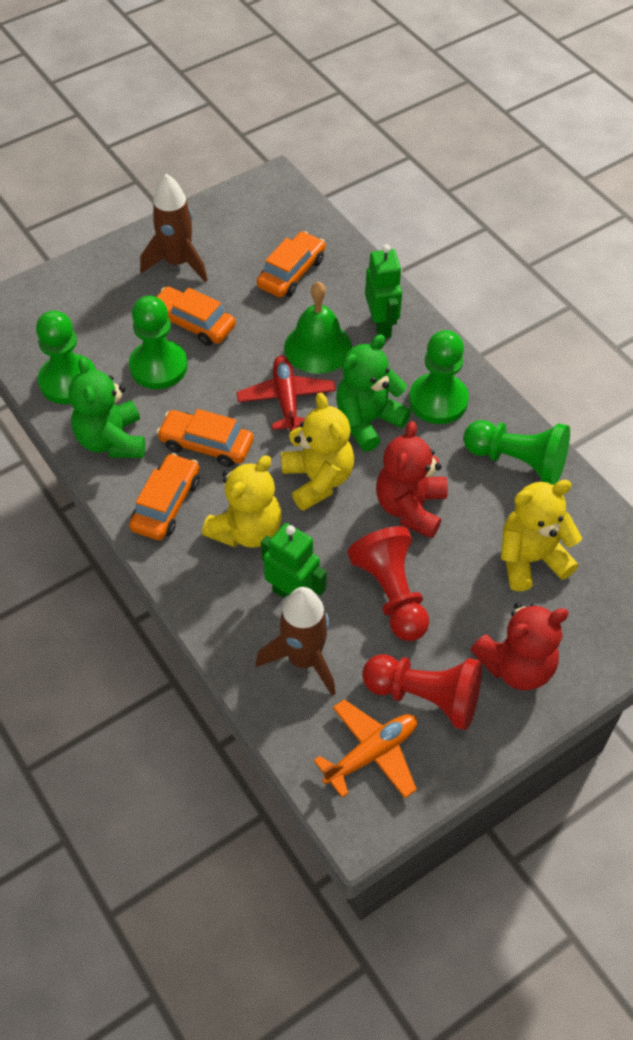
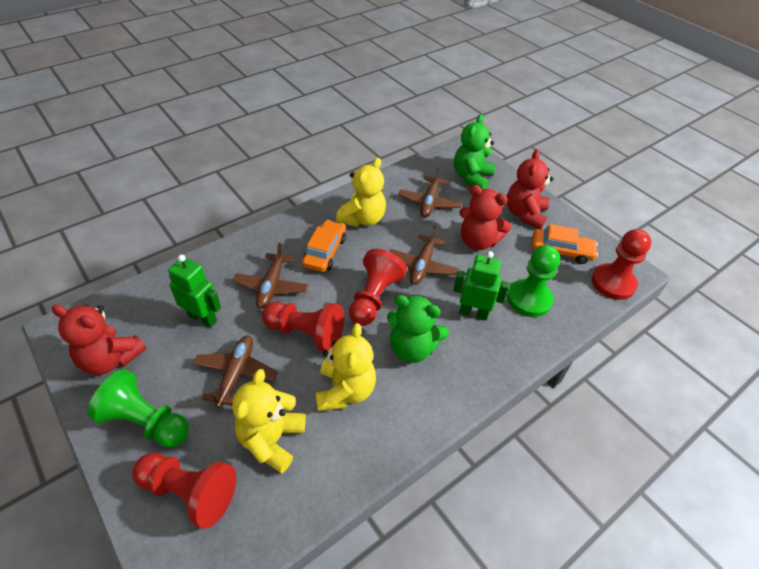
brown plane: 0 -> 4
brown rocket: 2 -> 0
green bell: 1 -> 0
green pawn: 4 -> 2
orange car: 4 -> 2
orange plane: 1 -> 0
red pawn: 2 -> 4
red plane: 1 -> 0
red teddy bear: 2 -> 3

